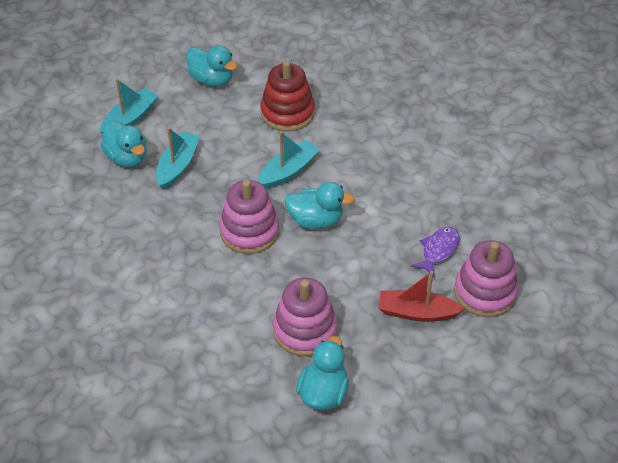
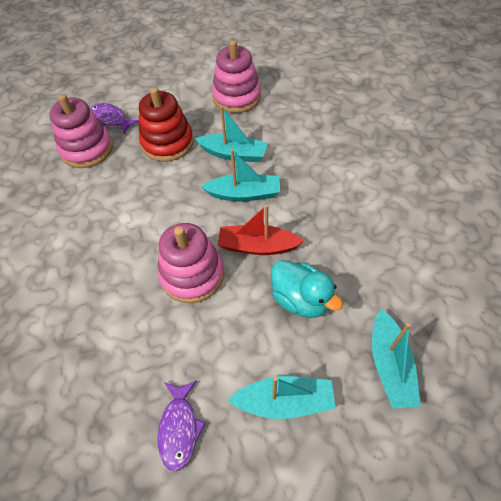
purple fish: 1 -> 2
turquoise boat: 3 -> 4
turquoise duck: 4 -> 1

